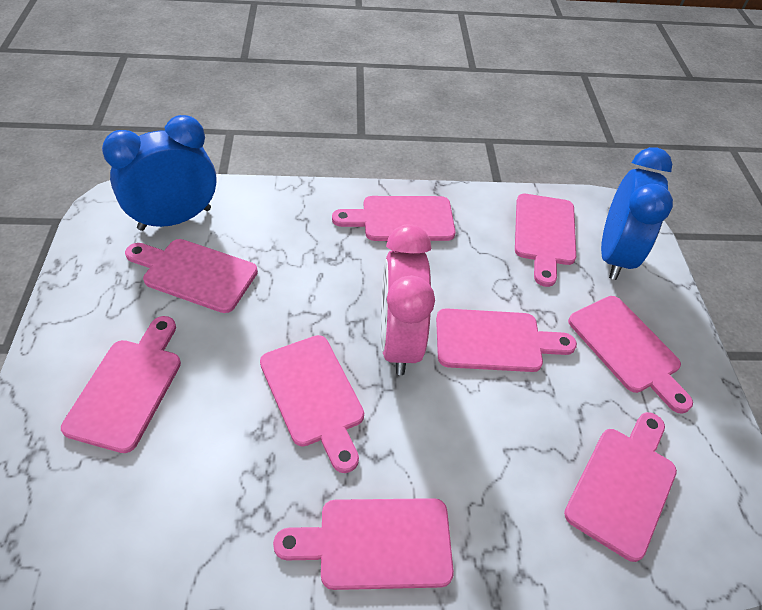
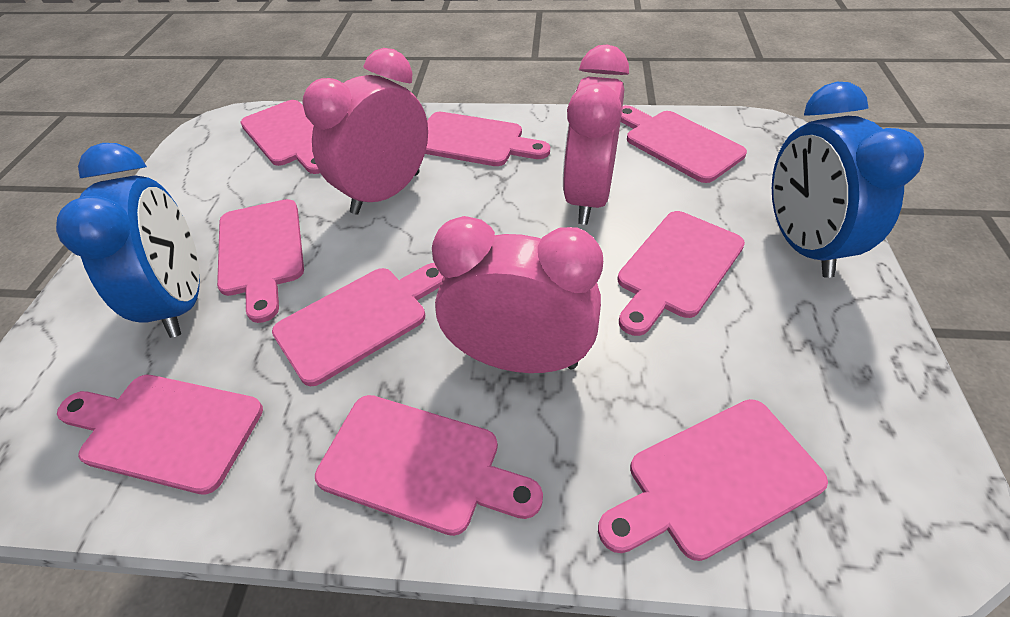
pink clock: 1 -> 3

